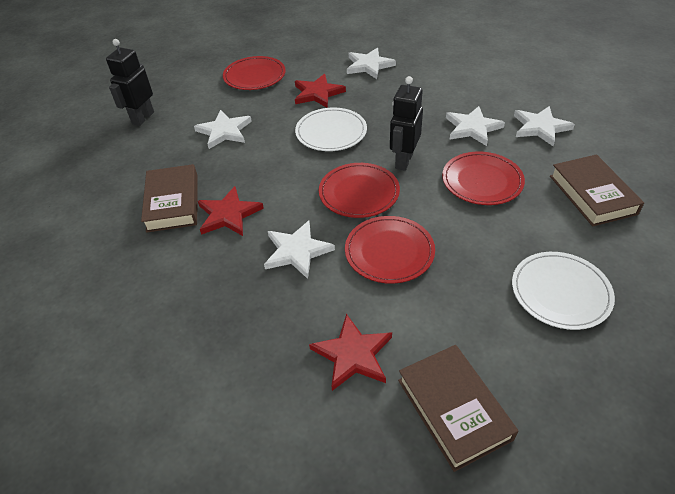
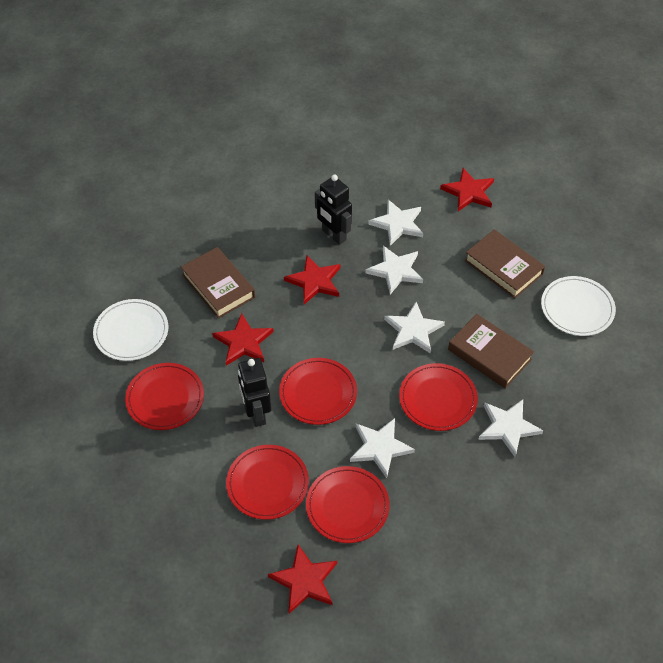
red plate: 4 -> 5
red star: 3 -> 4

